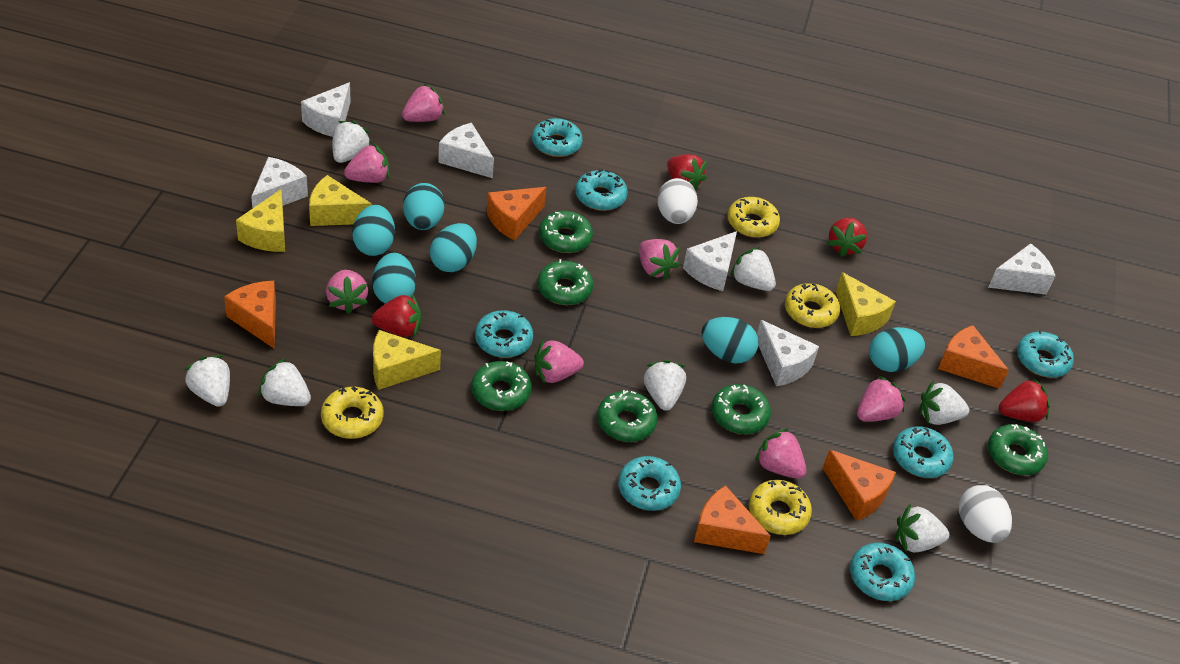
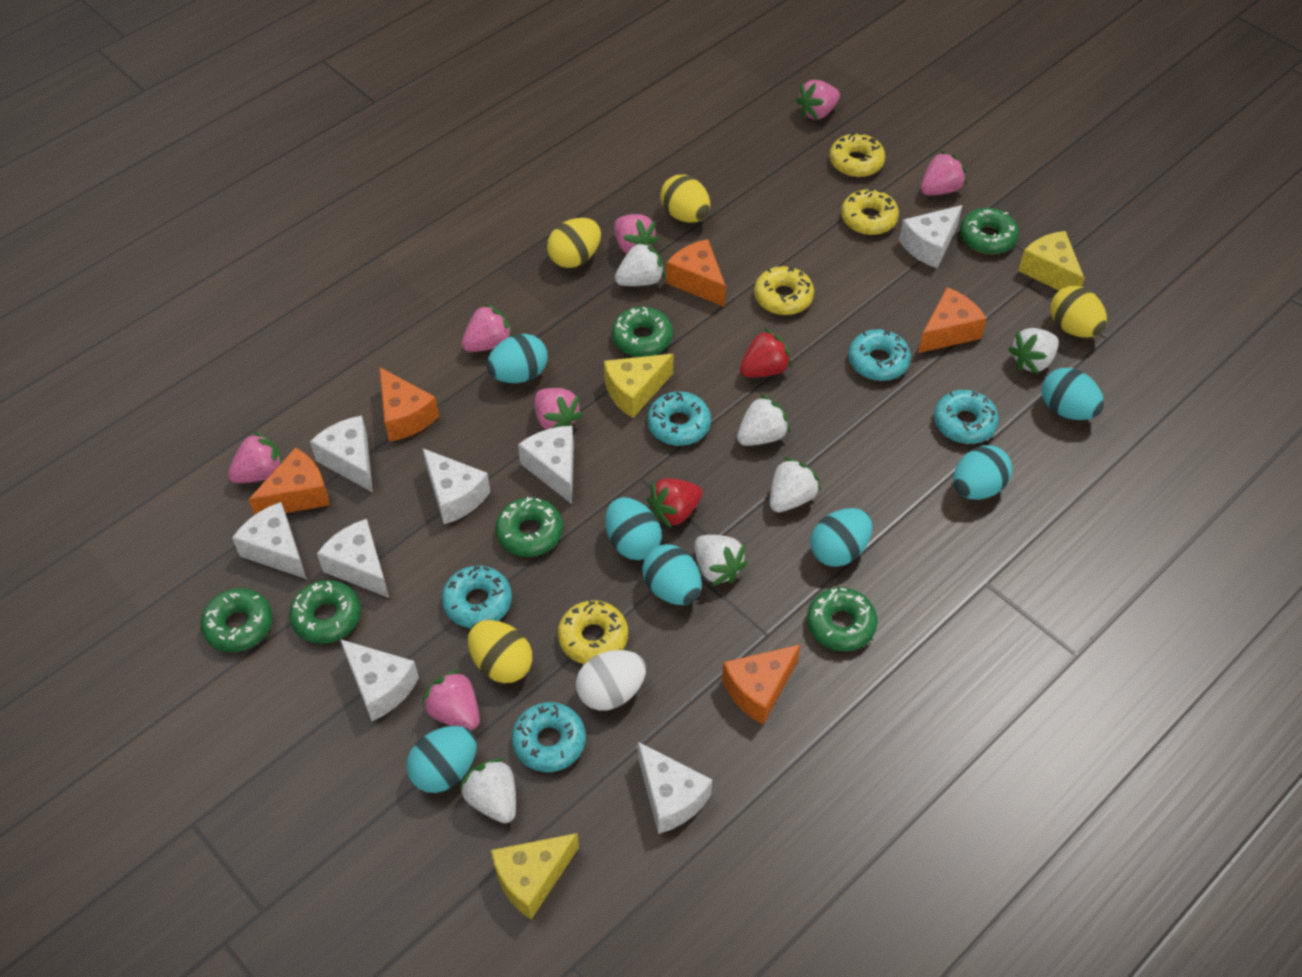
red strawberry: 4 -> 2
turquoise donut: 7 -> 5
turquoise egg: 6 -> 7
white cheese: 6 -> 8
white egg: 2 -> 1
white strawberry: 7 -> 6
yellow cheese: 4 -> 3
yellow egg: 0 -> 4

